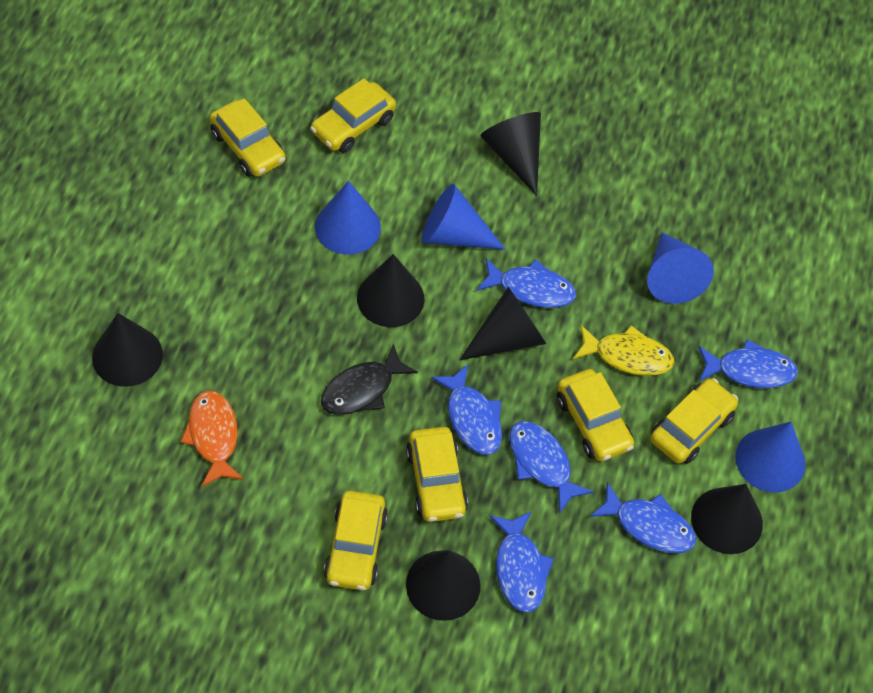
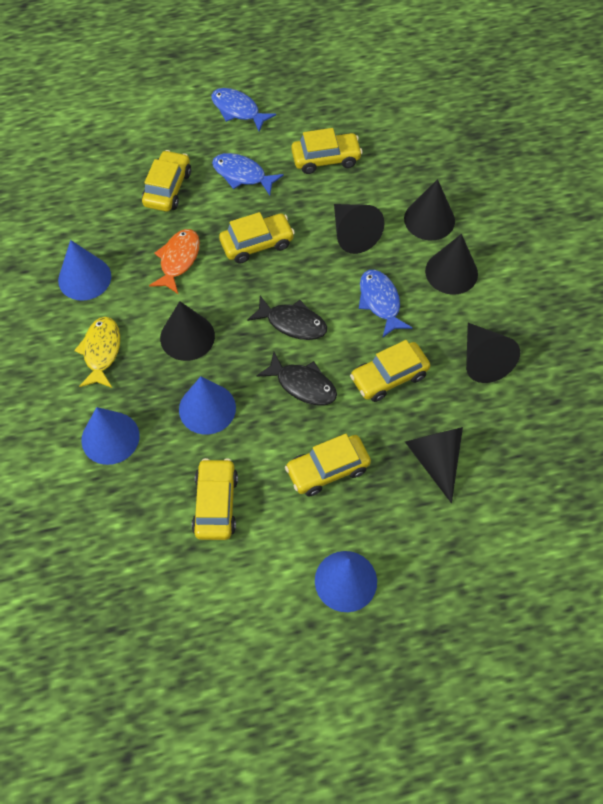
black fish: 1 -> 2
blue fish: 6 -> 3

